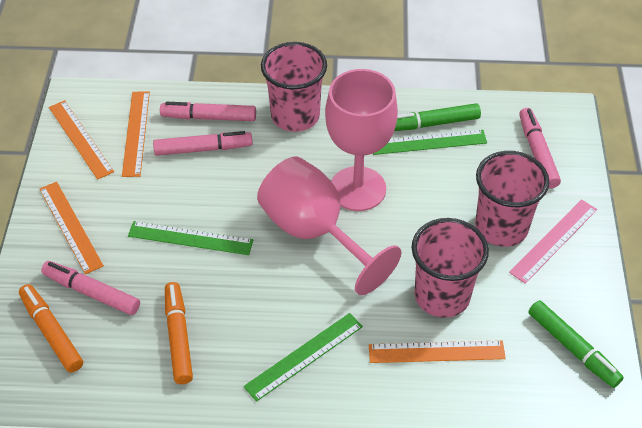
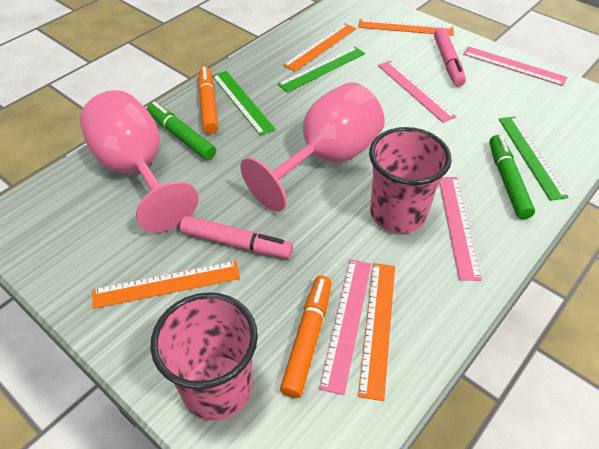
pink cup: 3 -> 2
pink marker: 4 -> 2
pink ruler: 1 -> 4

